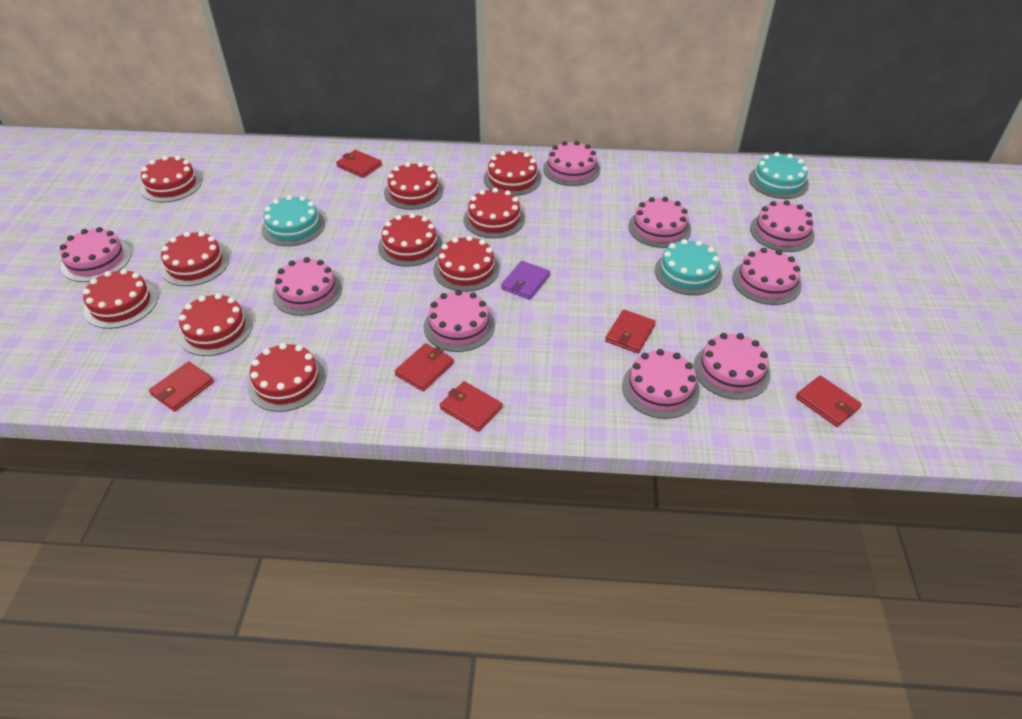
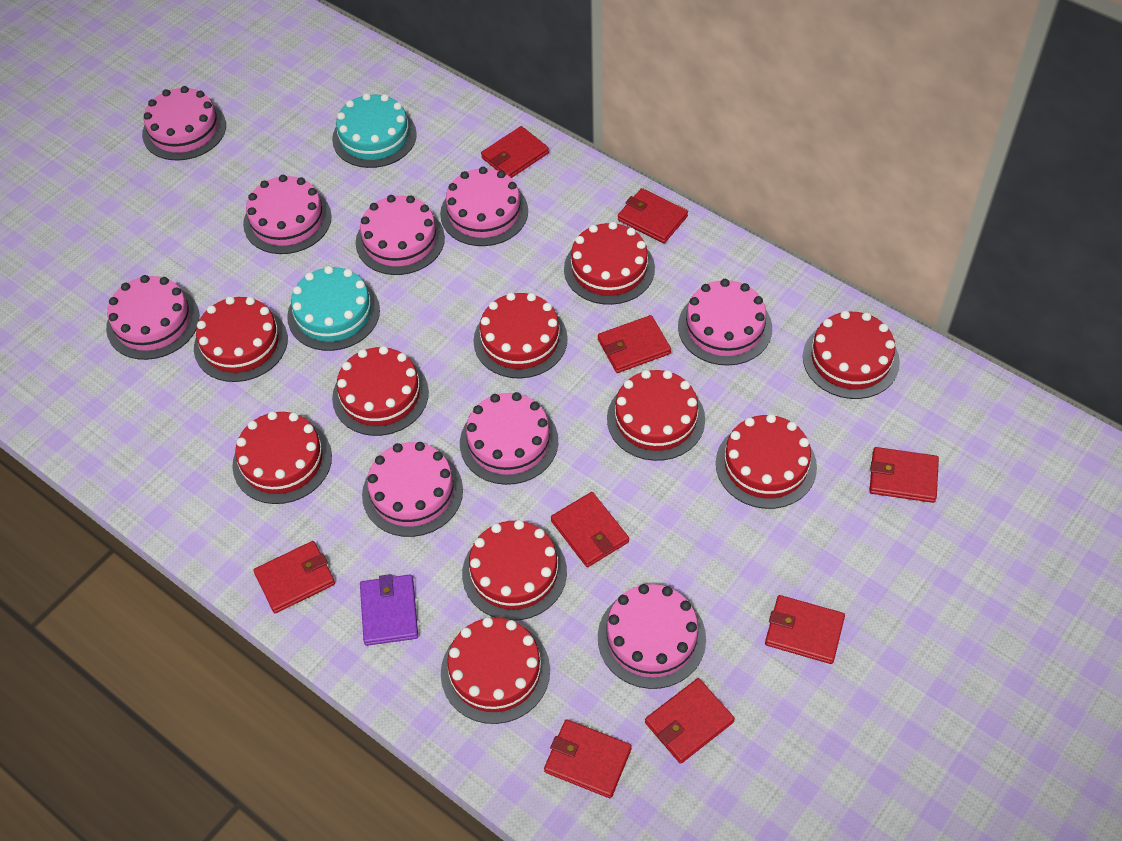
red wallet: 6 -> 9
turquoise cake: 3 -> 2

